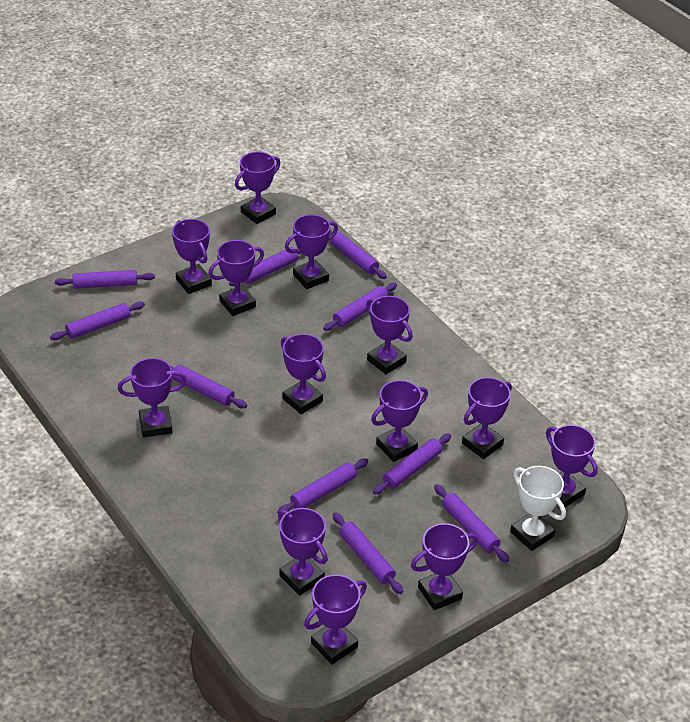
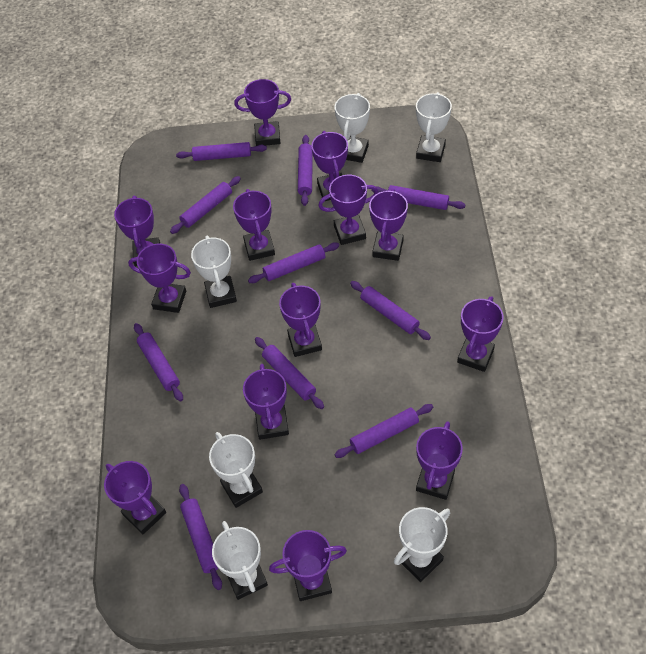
white trophy: 1 -> 6

